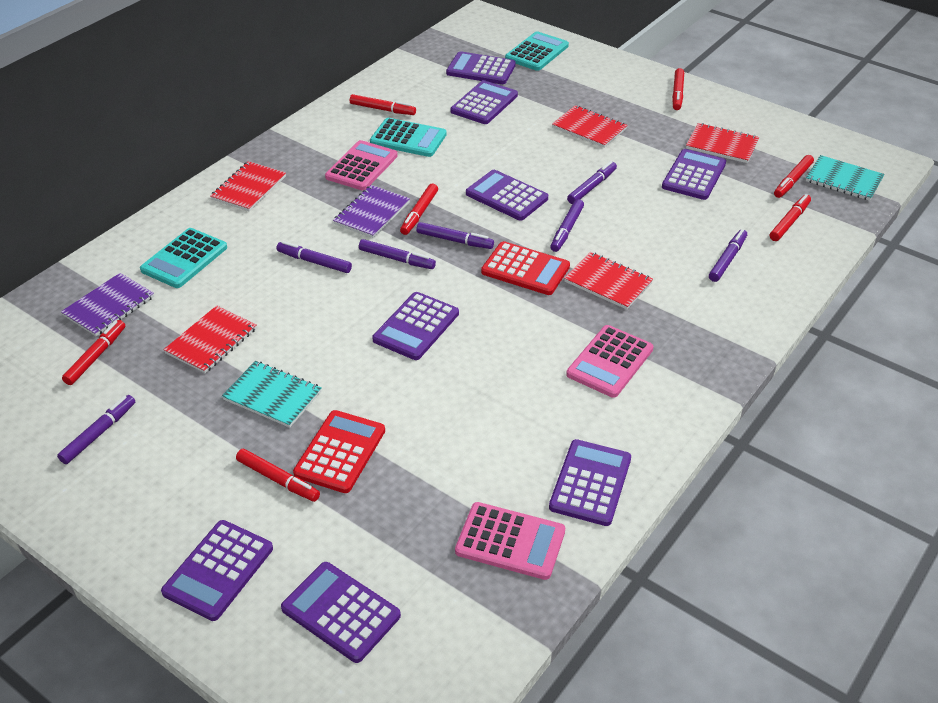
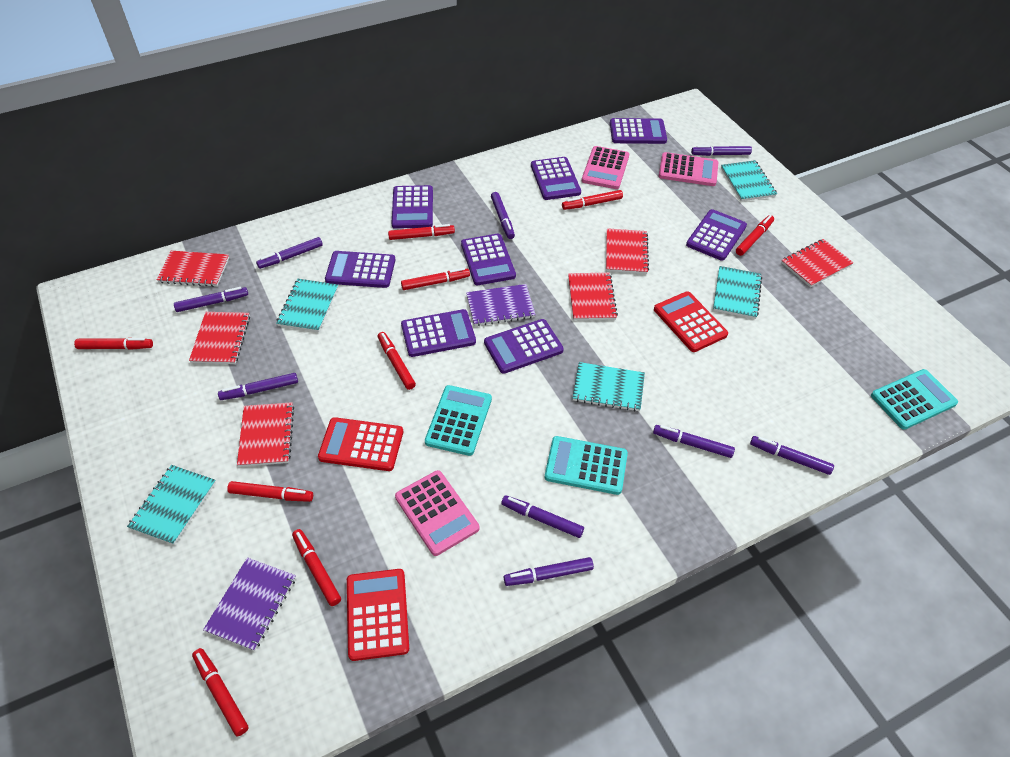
purple marker: 7 -> 9
red calculator: 2 -> 3
red marker: 7 -> 9
red notebook: 5 -> 6
turquoise notebook: 2 -> 5

